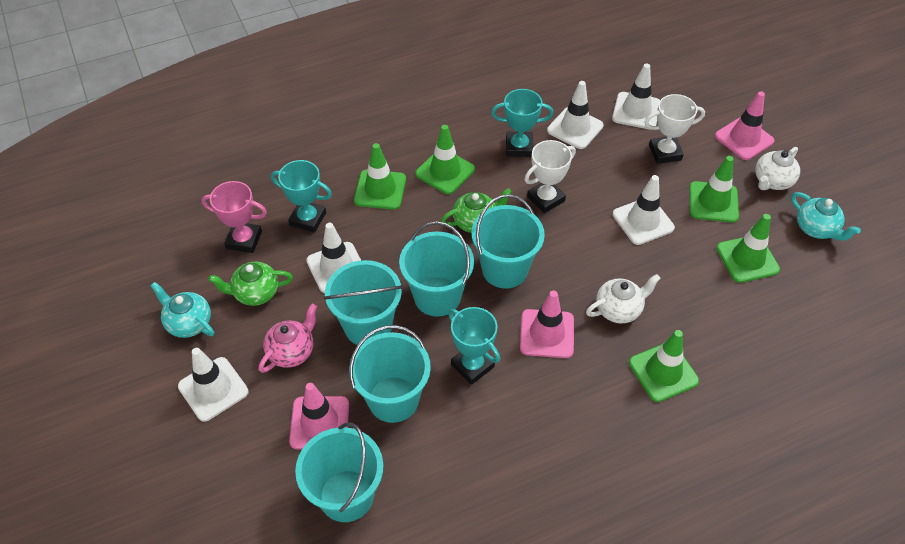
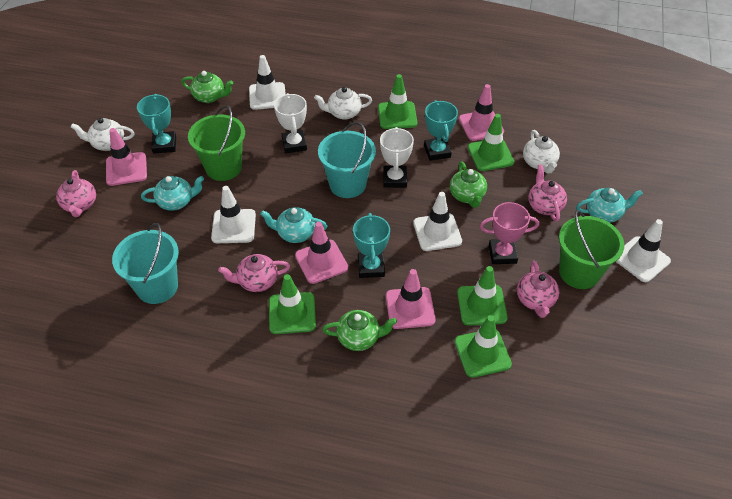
green bucket: 0 -> 2
green teapot: 2 -> 3
pink teapot: 1 -> 4
pink traffic cone: 3 -> 4
turquoise bucket: 5 -> 2
turquoise teapot: 2 -> 3
white teapot: 2 -> 3
white traffic cone: 5 -> 4

